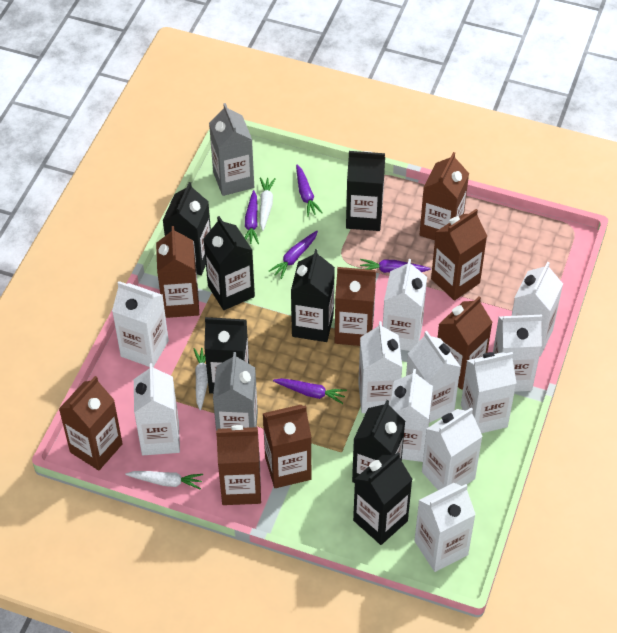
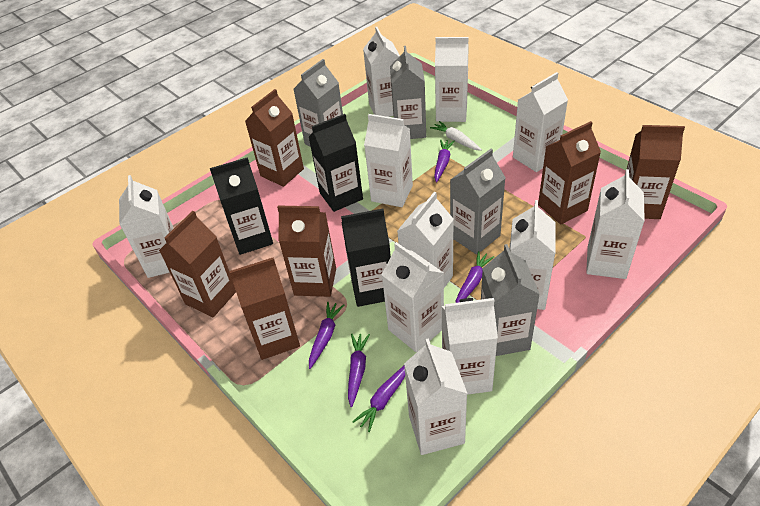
black carton: 7 -> 3
brown carton: 8 -> 6
grey carton: 2 -> 4
white carrot: 3 -> 1

